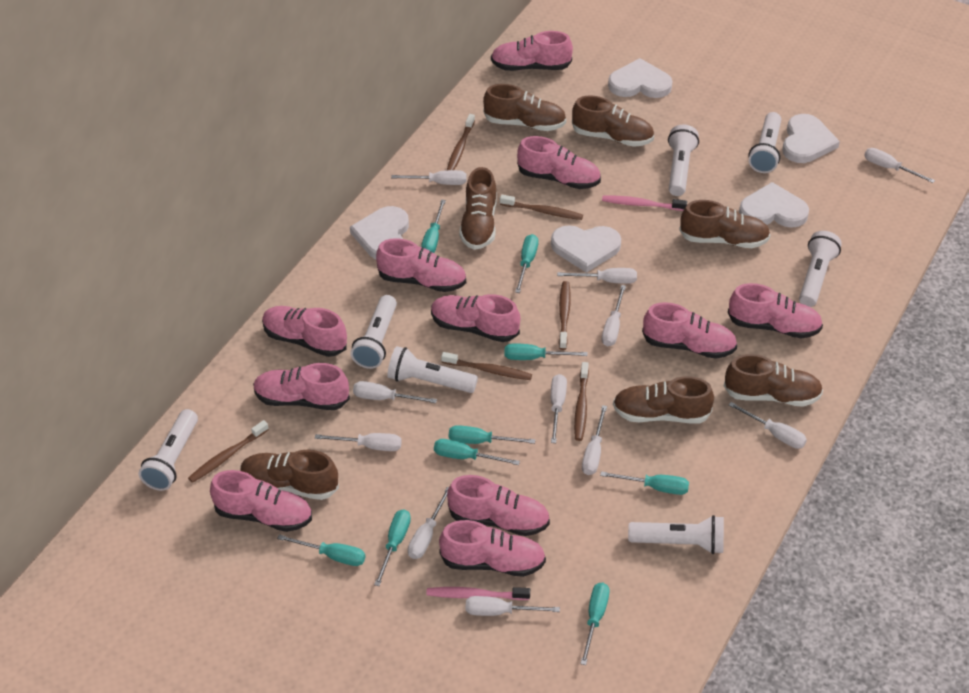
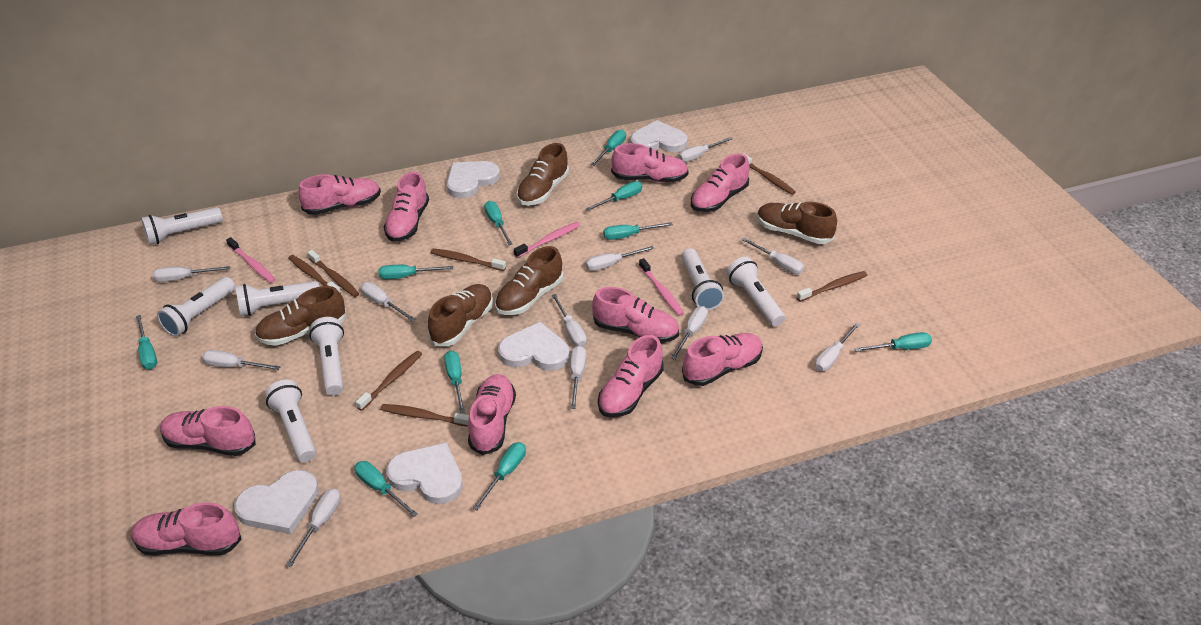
brown shoe: 7 -> 5
brown toothbrush: 6 -> 7
pink shoe: 11 -> 10
pink toothbrush: 2 -> 3
turquoise screwdriver: 9 -> 10

